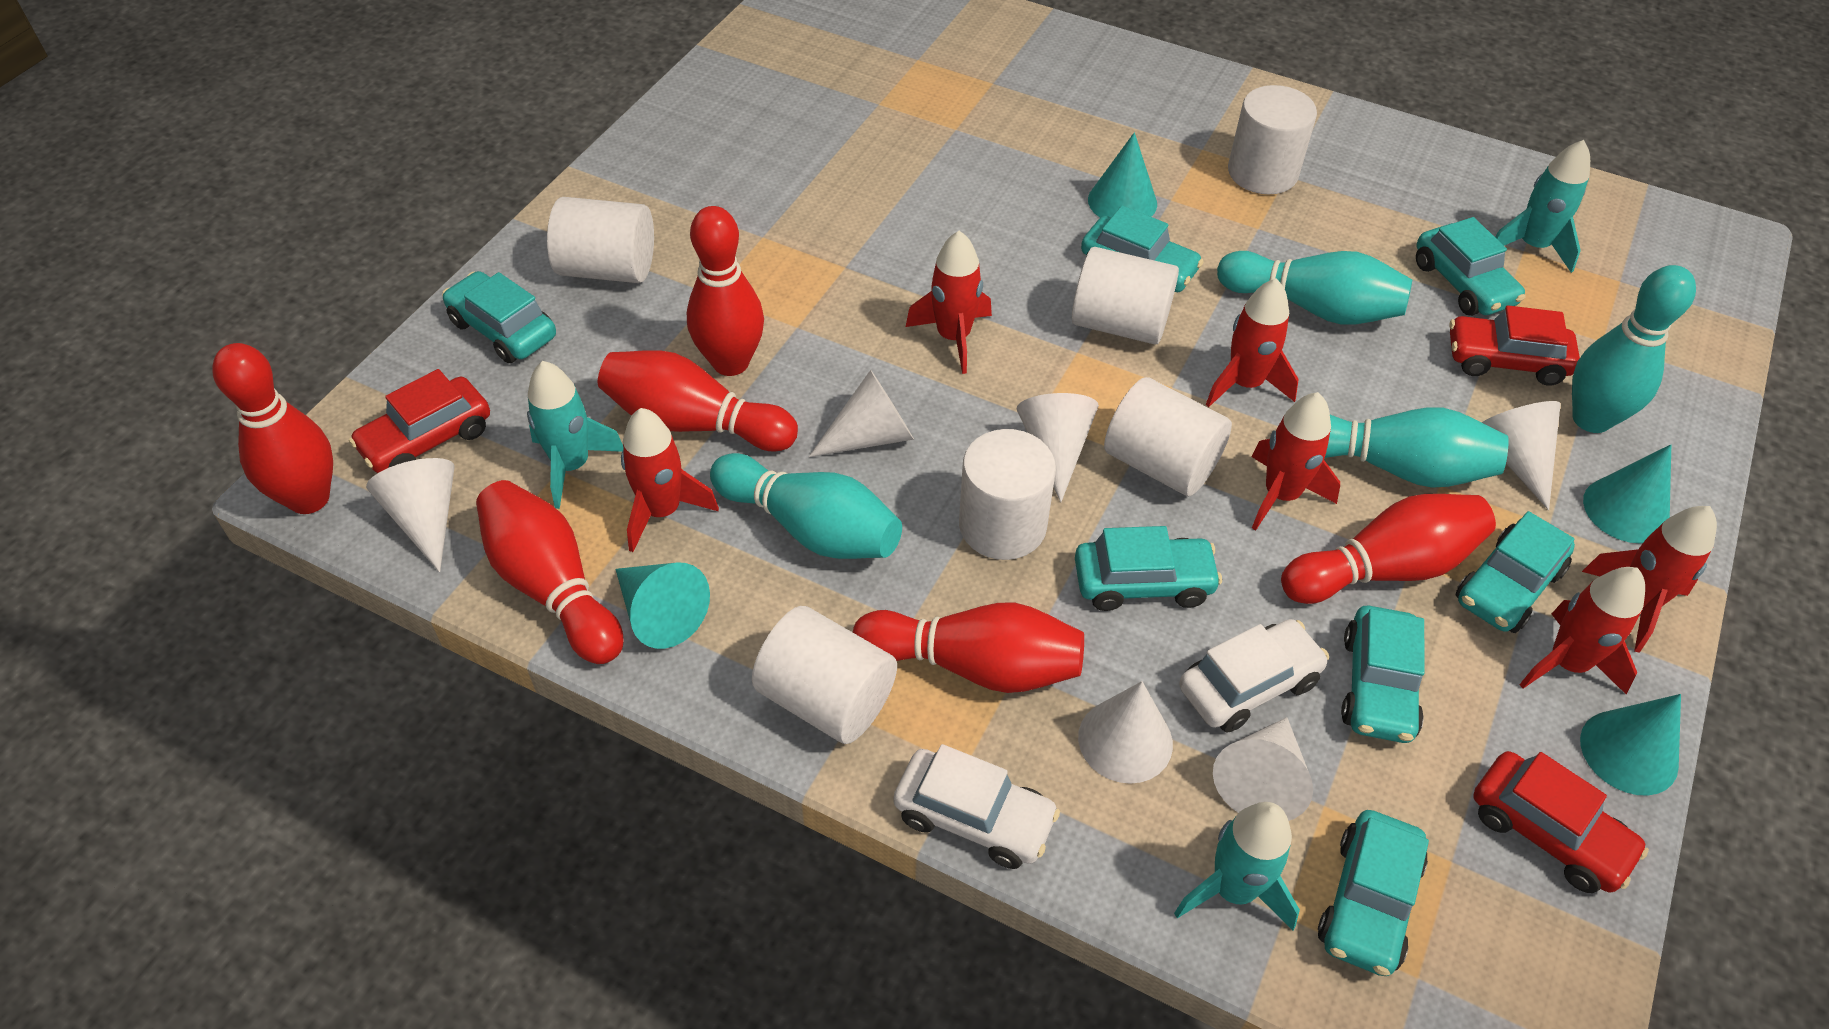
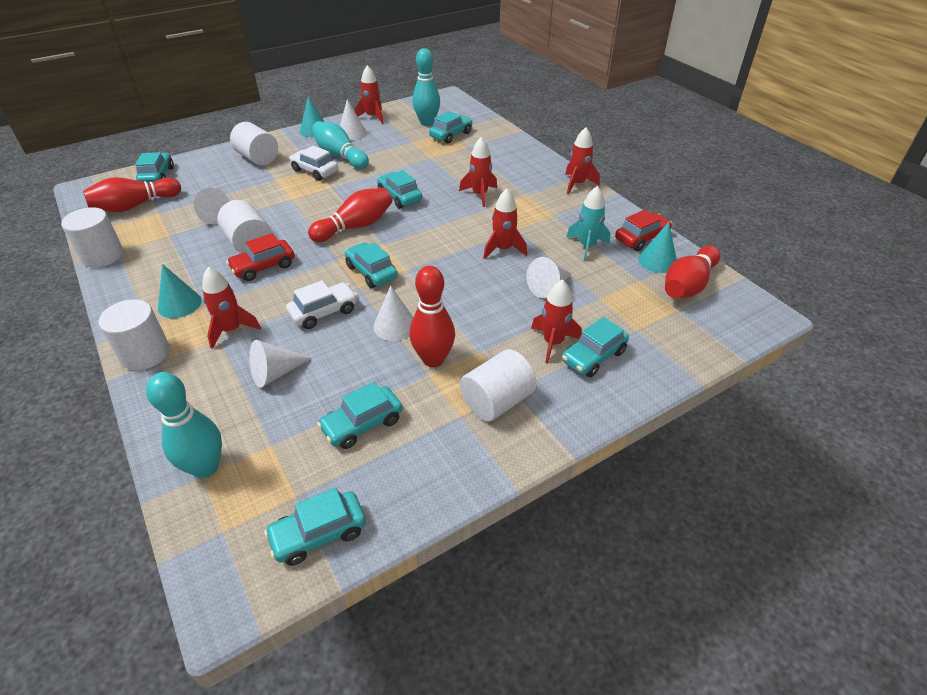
red bowling pin: 6 -> 4
red car: 3 -> 2
turquoise bowling pin: 4 -> 3
turquoise cone: 4 -> 3
turquoise rocket: 3 -> 1
white cone: 6 -> 5
white cylinder: 6 -> 5

